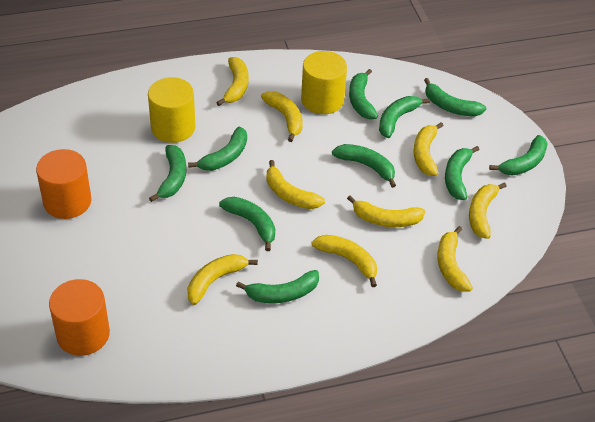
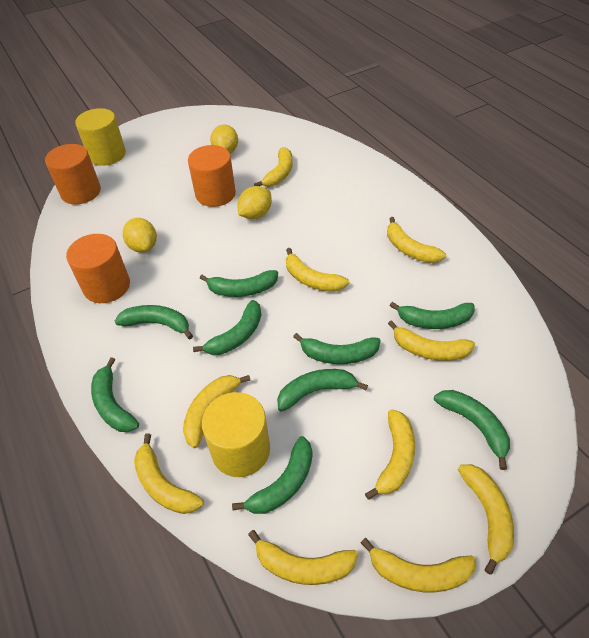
green banana: 10 -> 9
orange cylinder: 2 -> 3
yellow banana: 9 -> 10
yellow lemon: 0 -> 3

